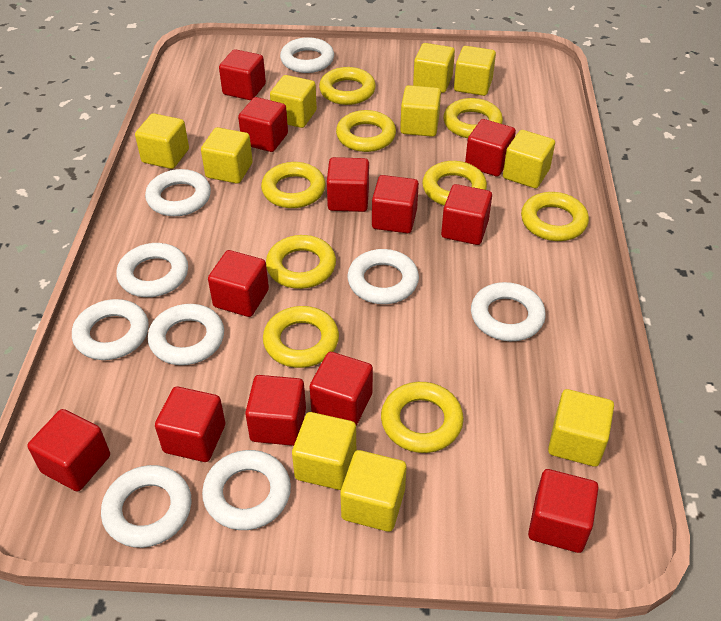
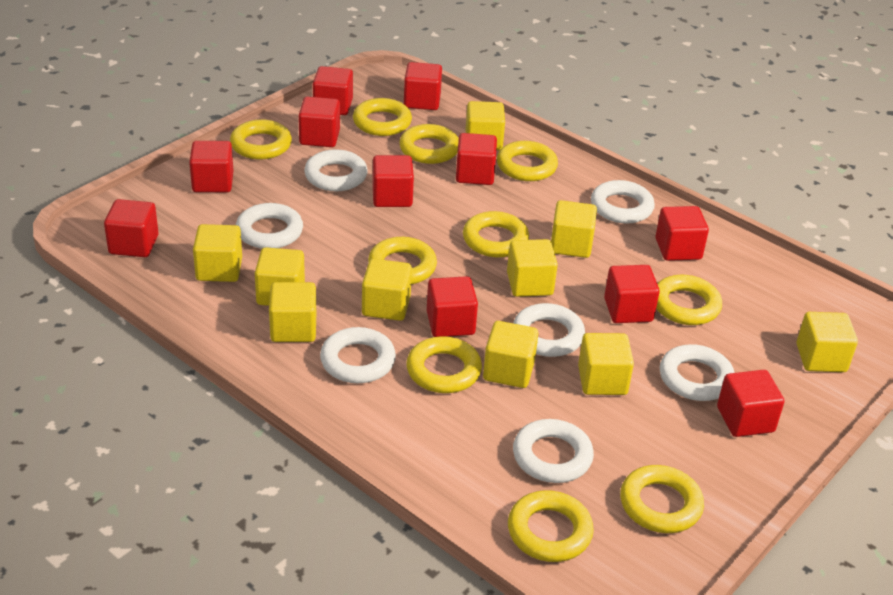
red cube: 12 -> 11
white ring: 9 -> 7
yellow ring: 9 -> 10

